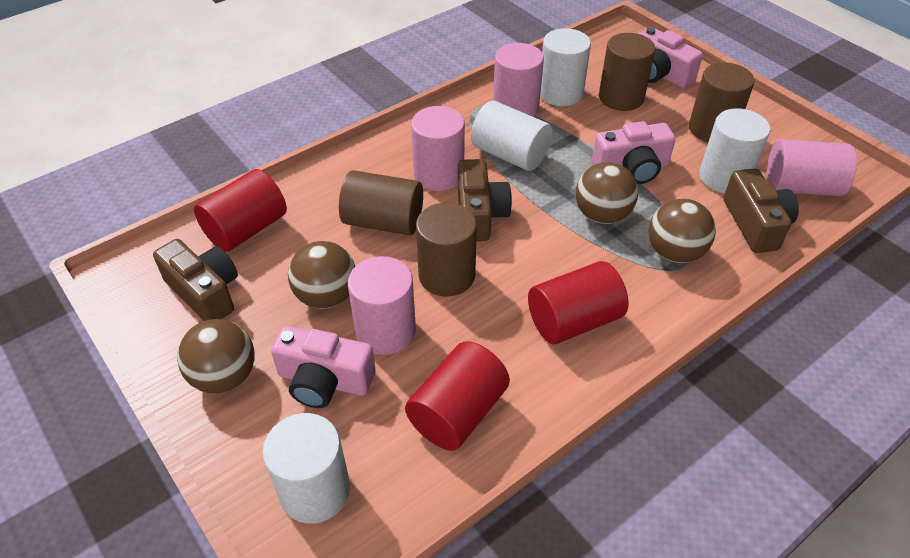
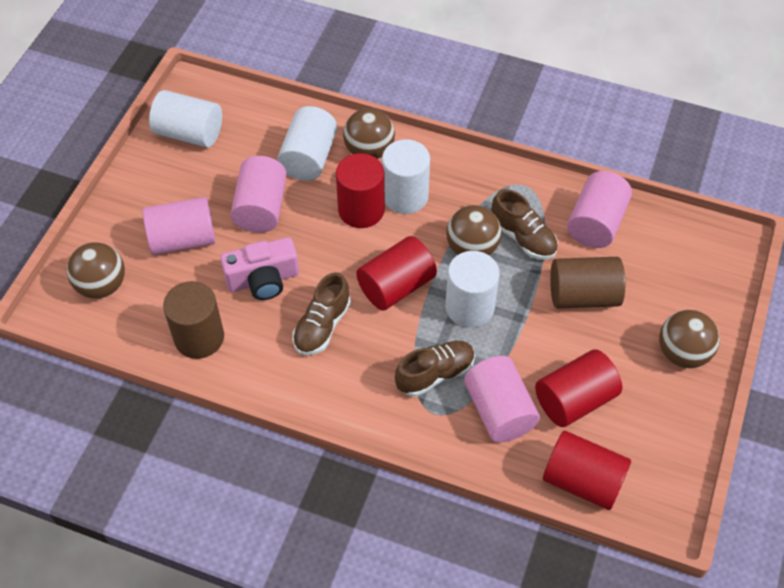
brown camera: 3 -> 0
brown cylinder: 4 -> 2
brown shoe: 0 -> 3
pink camera: 3 -> 1
red cylinder: 3 -> 4

